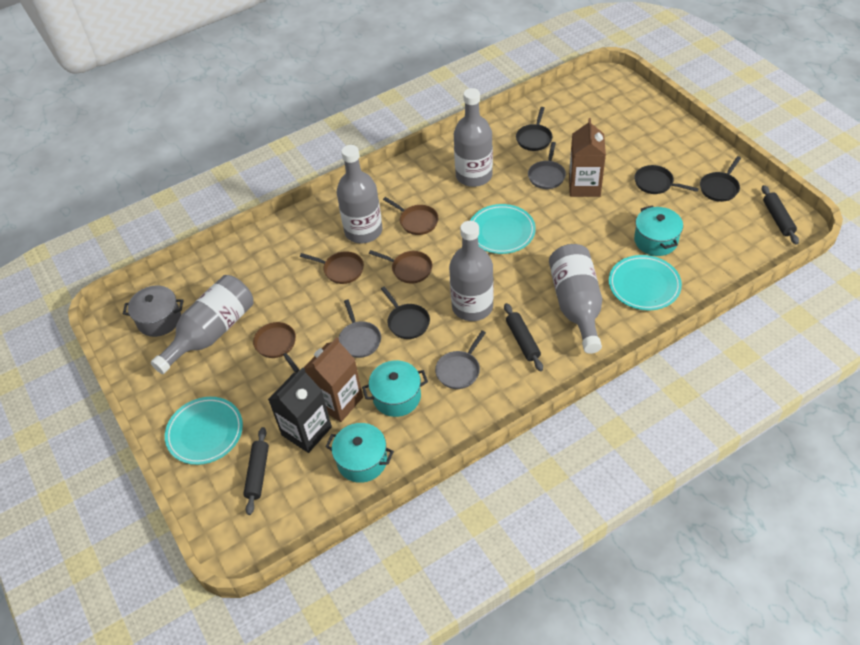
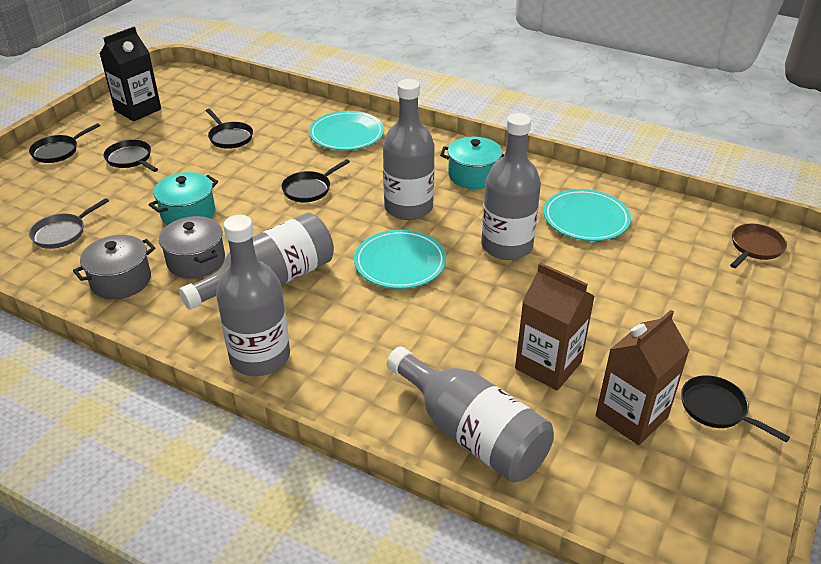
black pan: 4 -> 5
black rolling pin: 3 -> 0
brown pan: 4 -> 1
grey pan: 3 -> 1
grey pot: 1 -> 2
turquoise pot: 3 -> 2

